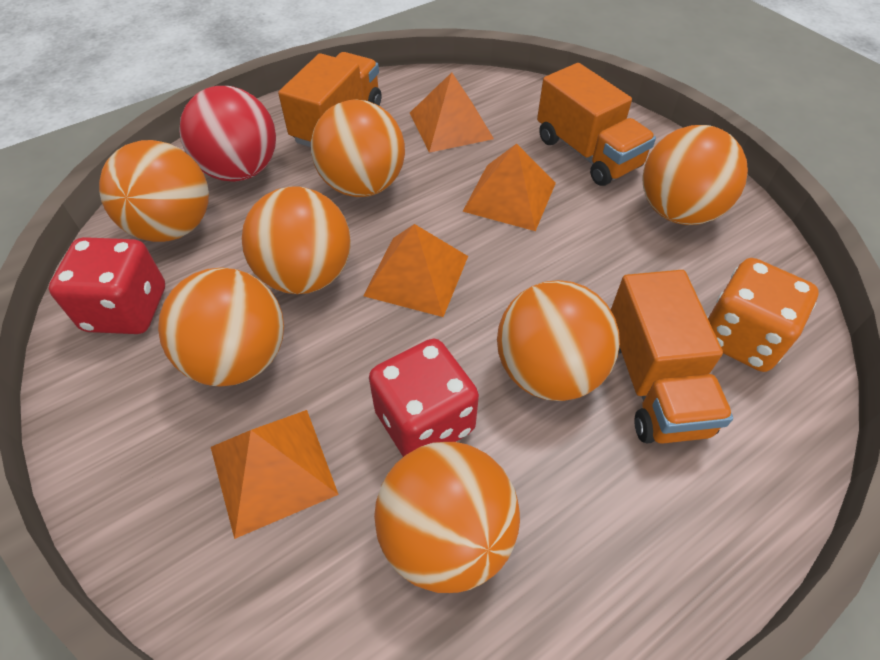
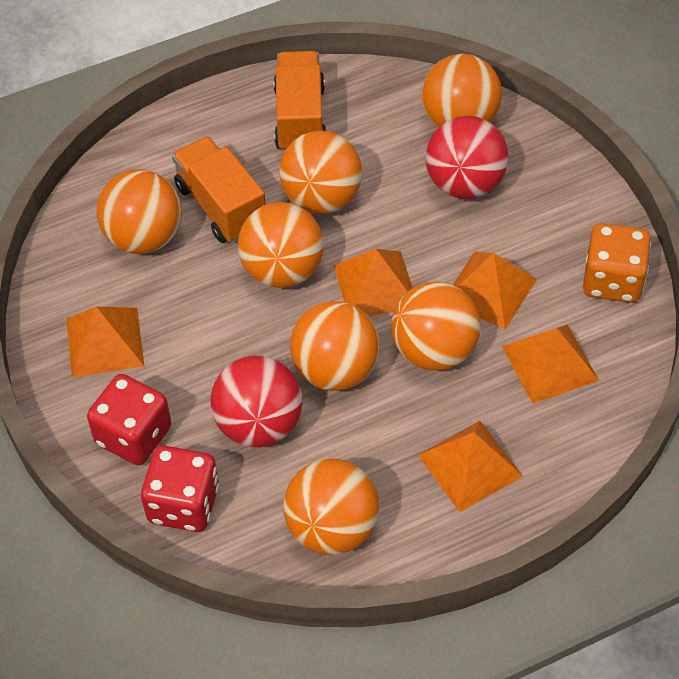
orange pyramid: 4 -> 5
orange truck: 3 -> 2
red ball: 1 -> 2

